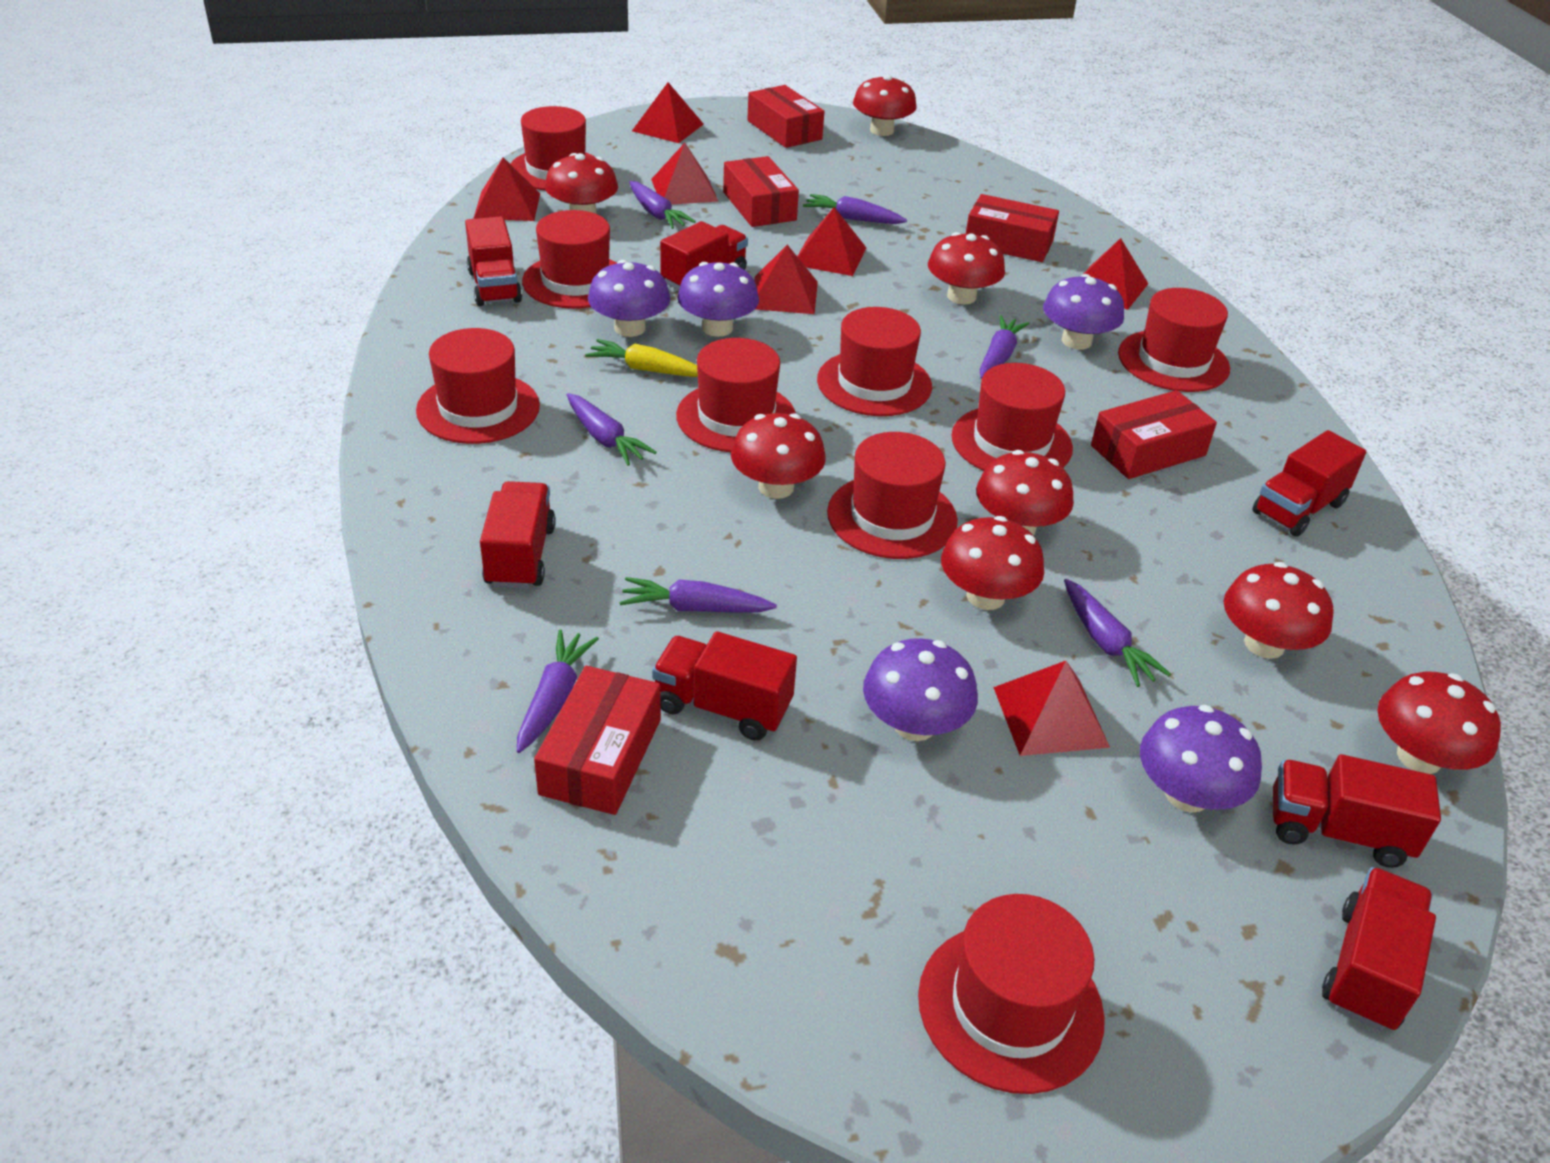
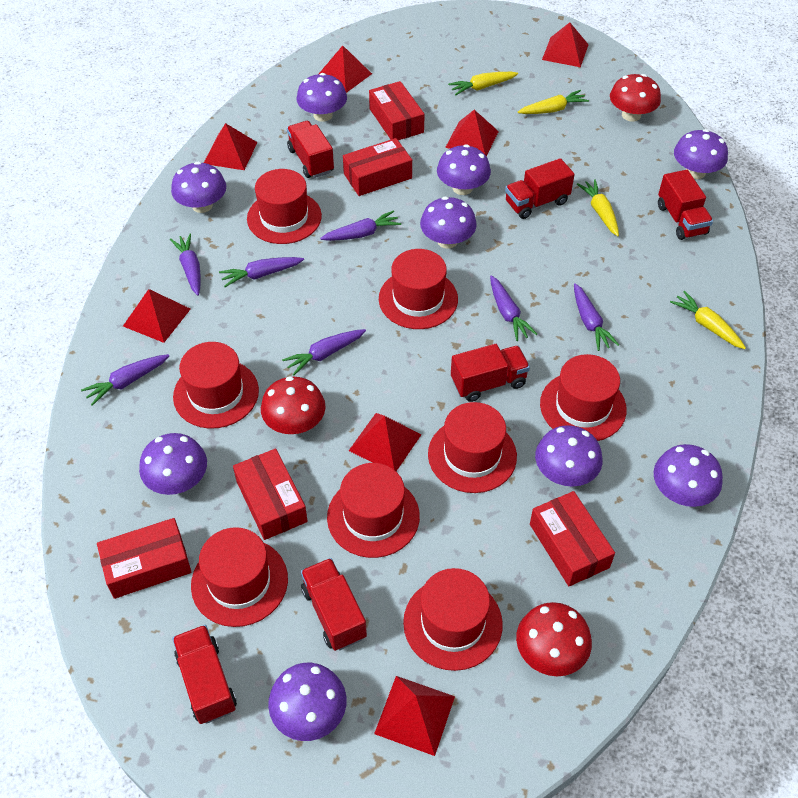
purple mushroom: 5 -> 9
red hat: 9 -> 8
red mushroom: 8 -> 3
red truck: 7 -> 6
yellow carrot: 1 -> 4

